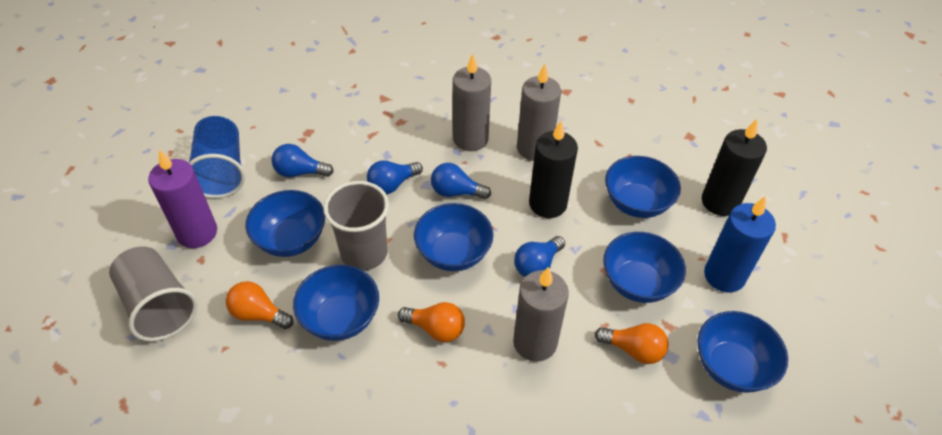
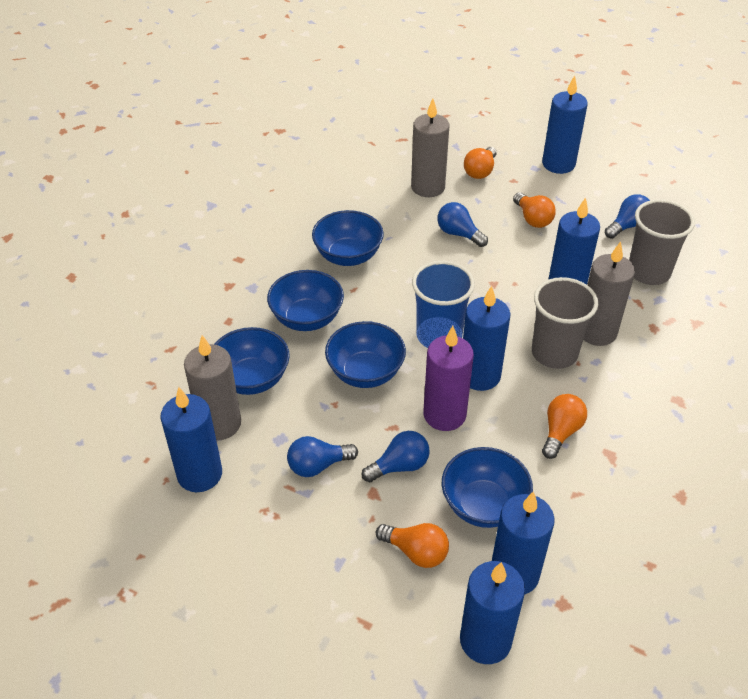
black candle: 2 -> 0
blue bowl: 6 -> 5
blue candle: 1 -> 6
orange light bulb: 3 -> 4

